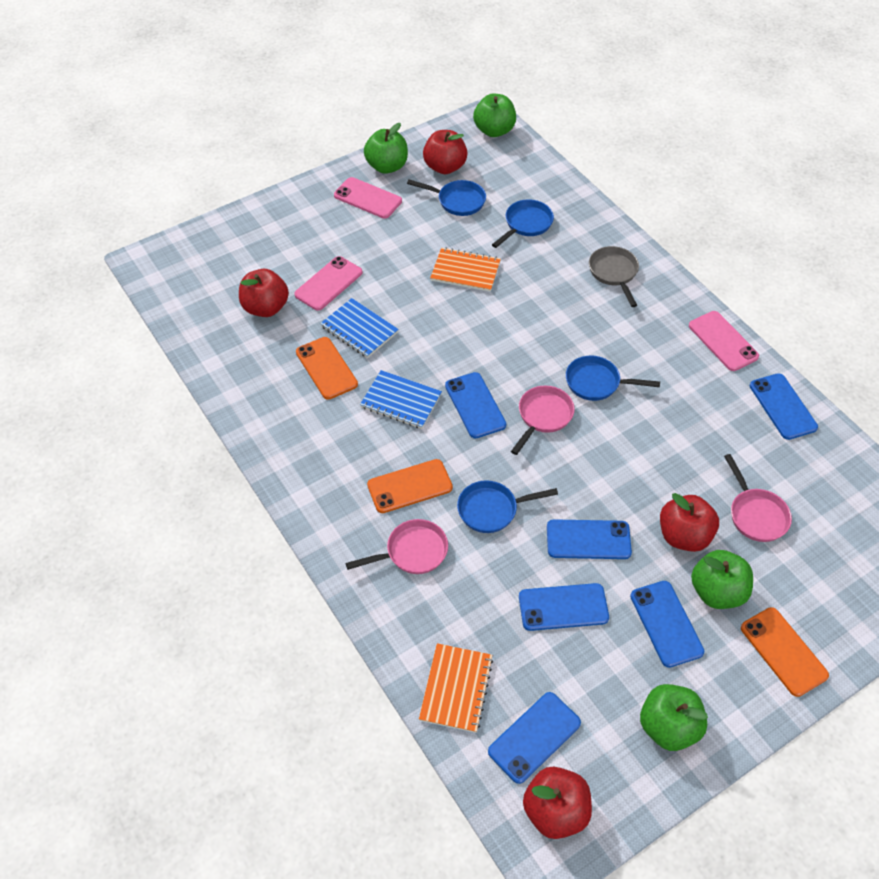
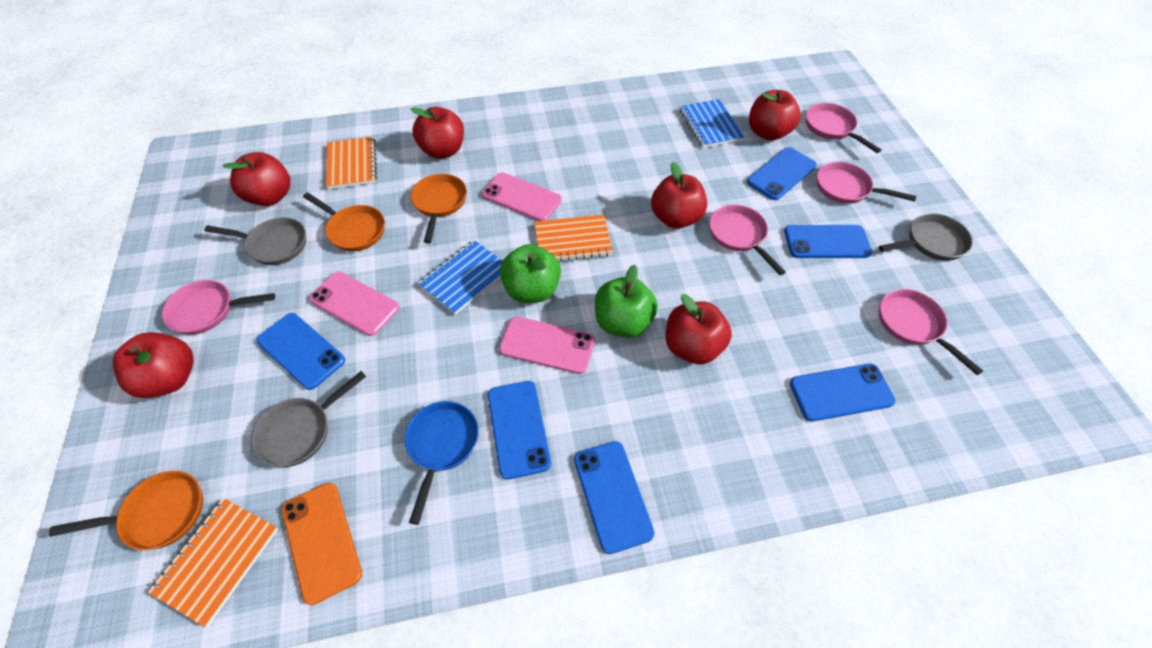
blue pan: 4 -> 1
green apple: 4 -> 2
grey pan: 1 -> 3
orange notebook: 2 -> 3
orange pan: 0 -> 3
orange phone: 3 -> 1
pink pan: 3 -> 5
red apple: 4 -> 6

